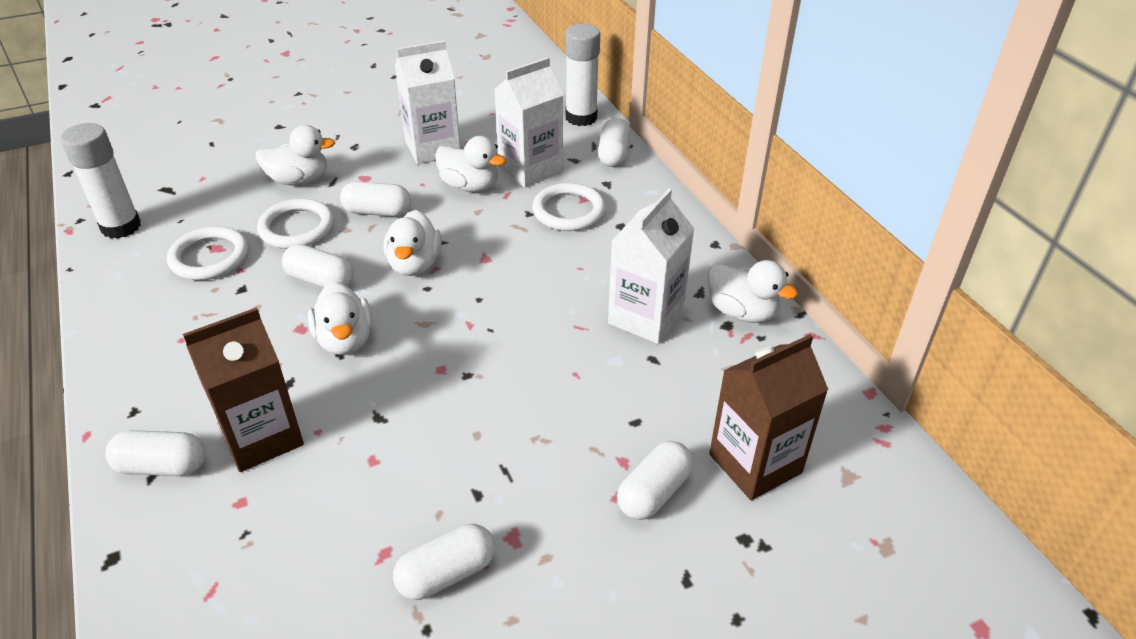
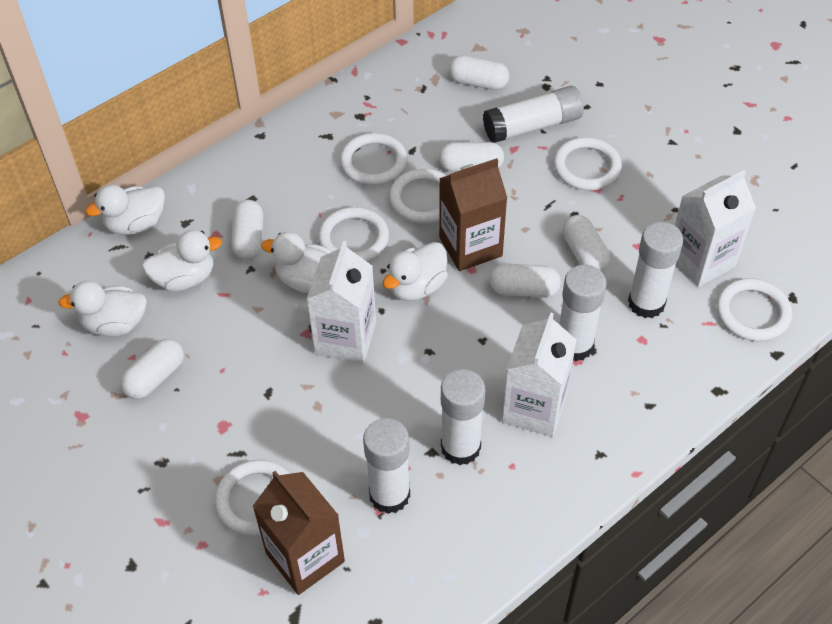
white glue stick: 2 -> 5
white ring: 3 -> 6

